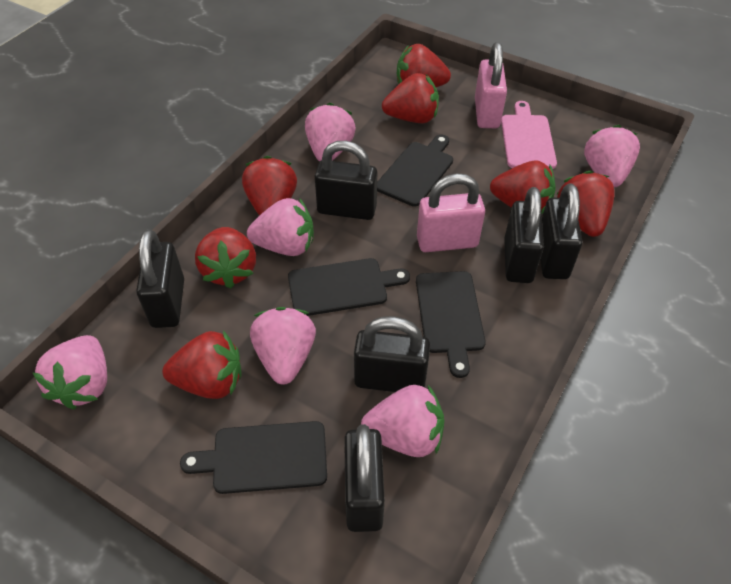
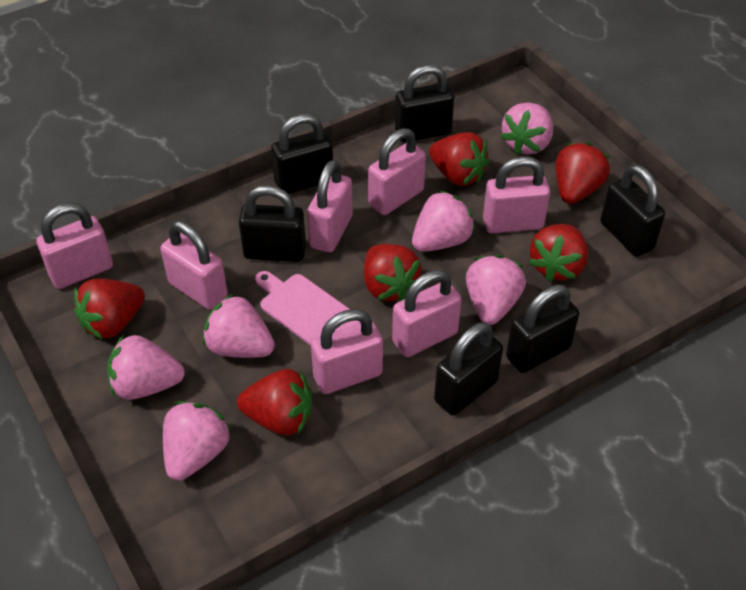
black cutting board: 4 -> 0
pink padlock: 2 -> 7
red strawberry: 7 -> 6

